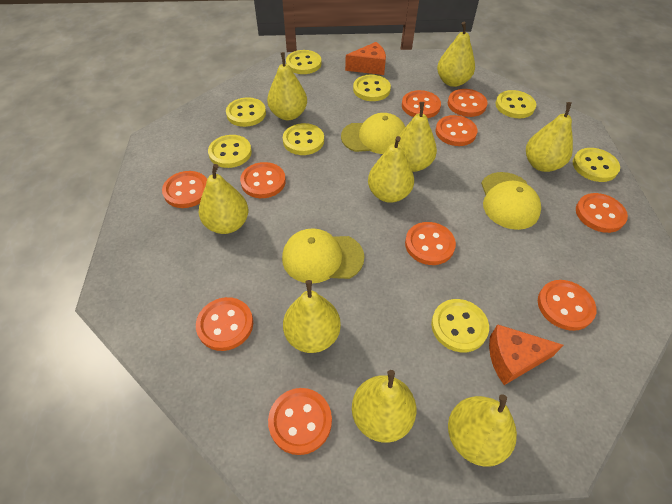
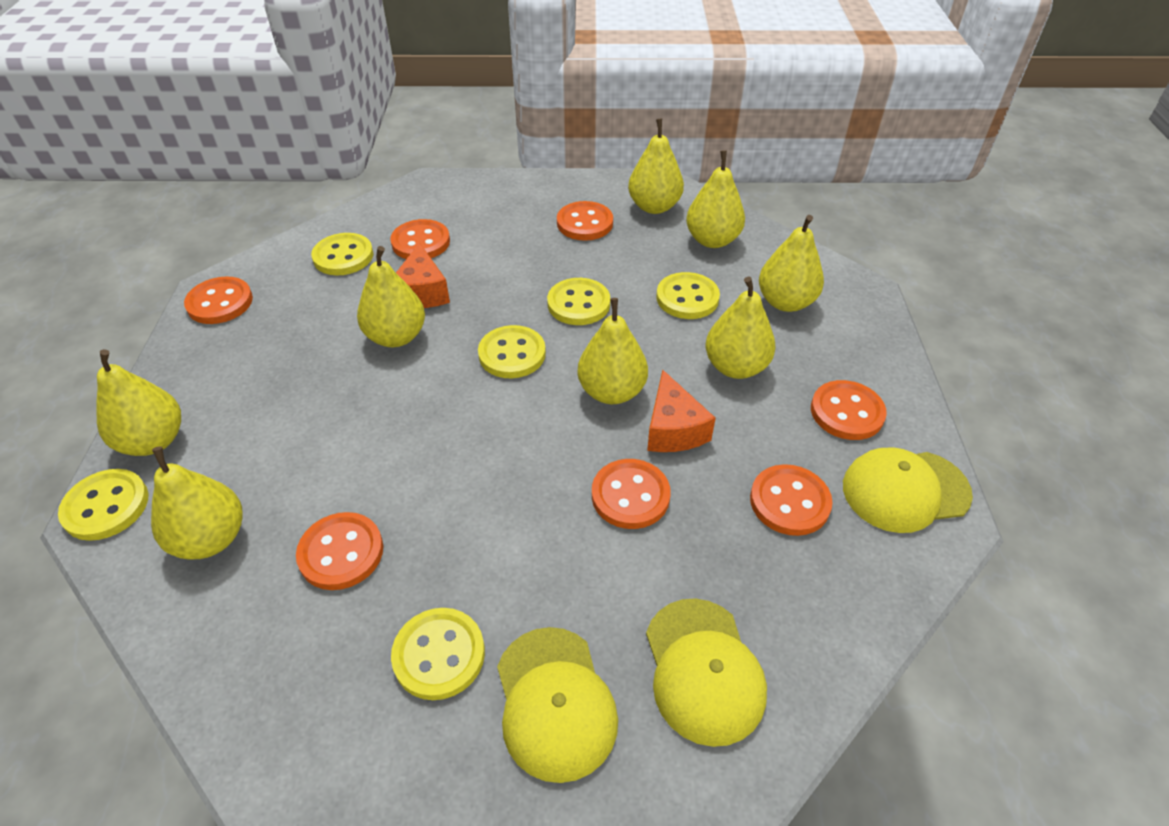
orange button: 10 -> 7
yellow button: 8 -> 6
yellow pear: 9 -> 8

